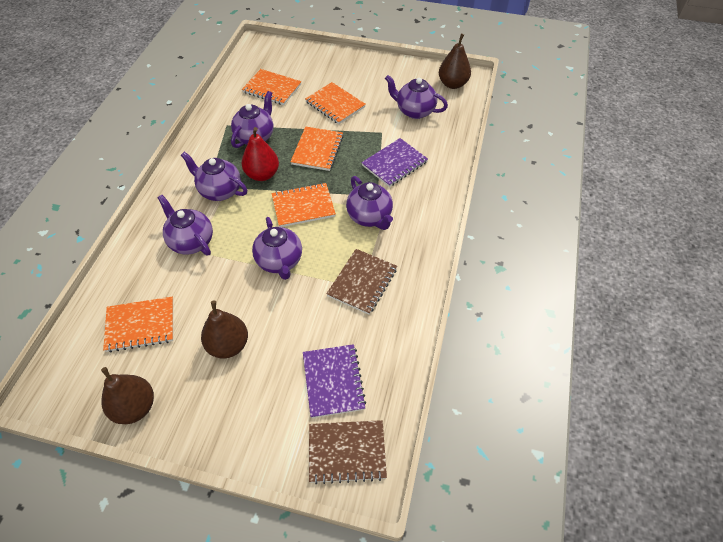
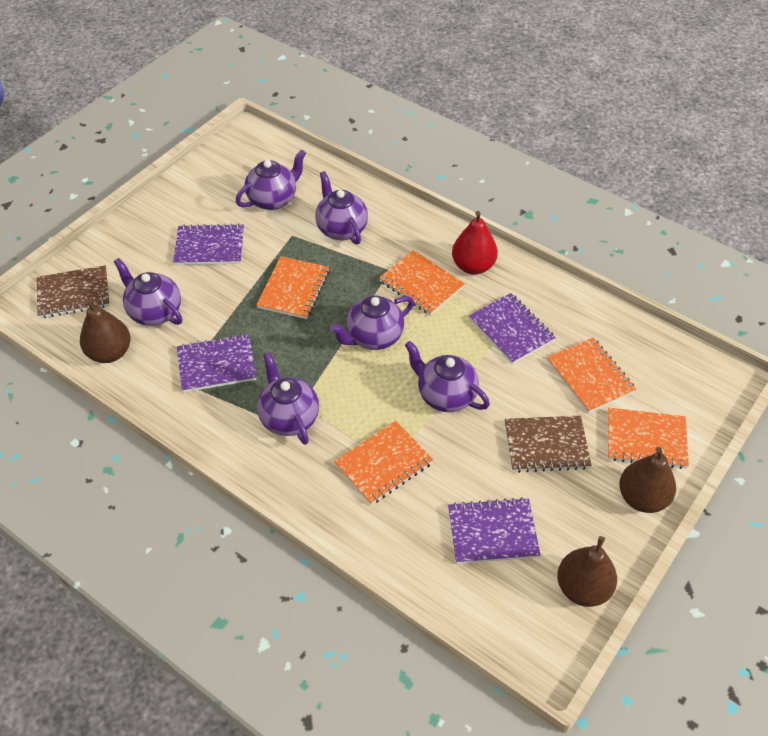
purple notebook: 2 -> 4

